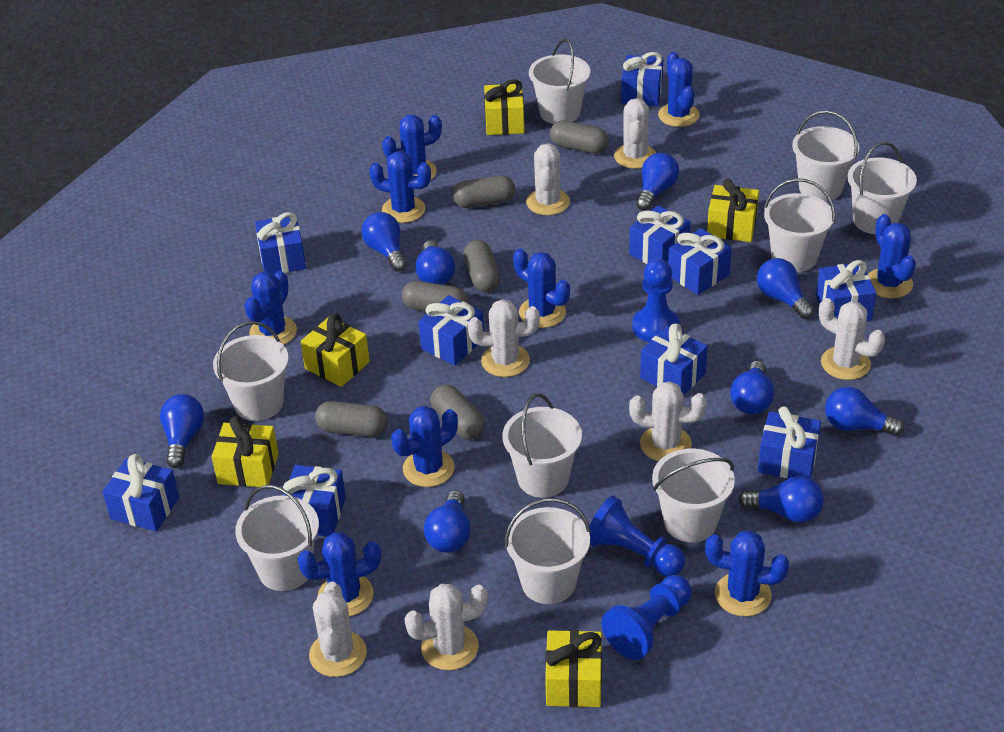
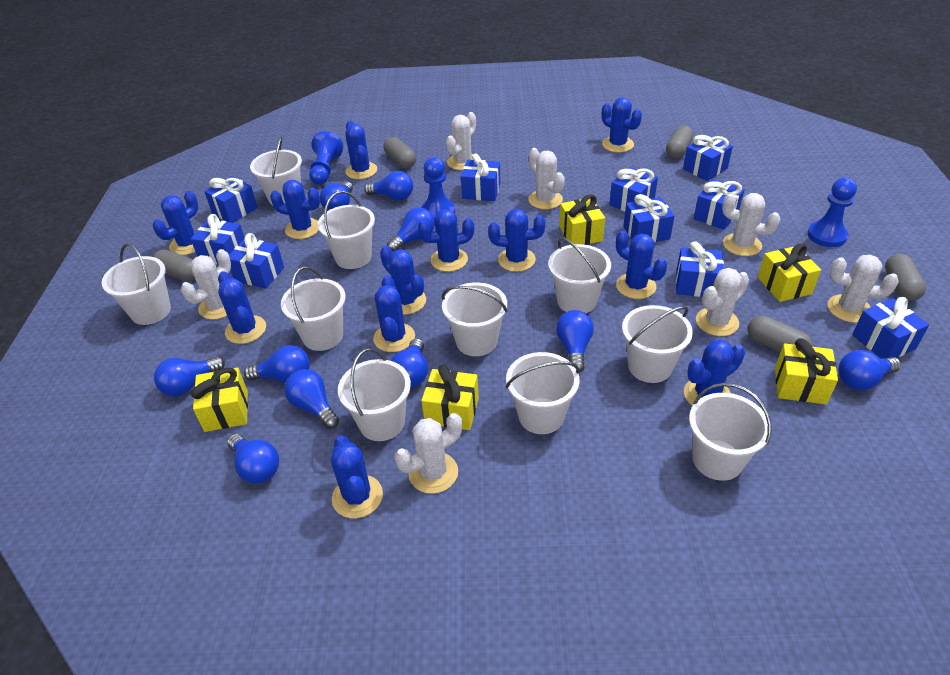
blue cactus: 9 -> 12
blue light bulb: 9 -> 10
grey capsule: 6 -> 5
white bucket: 9 -> 10

